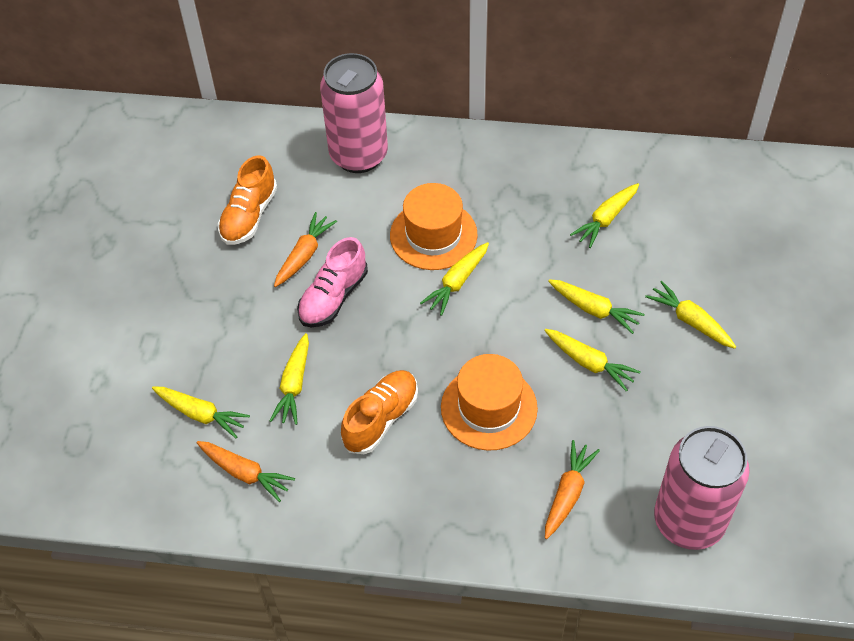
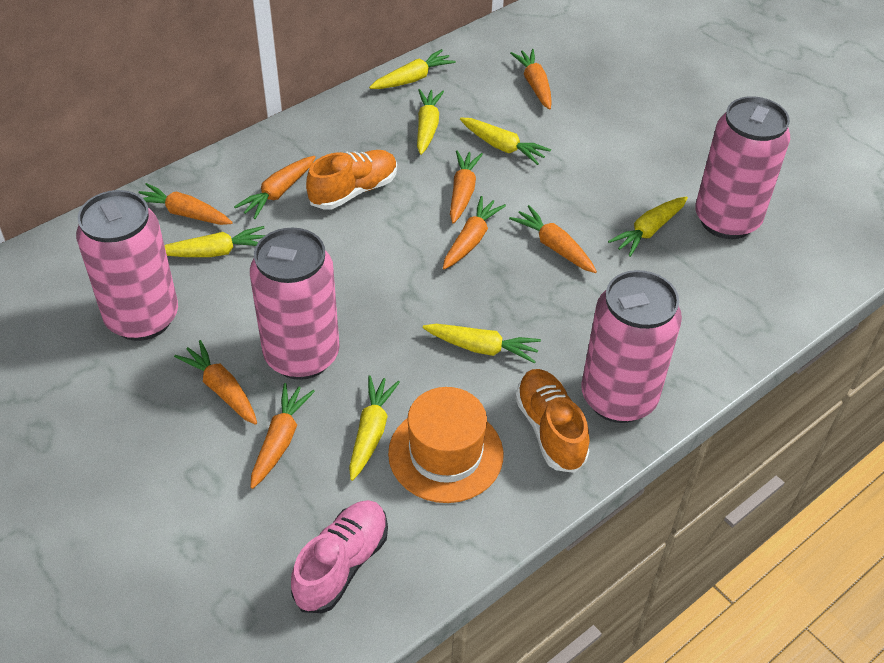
orange carrot: 3 -> 8
orange hat: 2 -> 1
pink can: 2 -> 4

